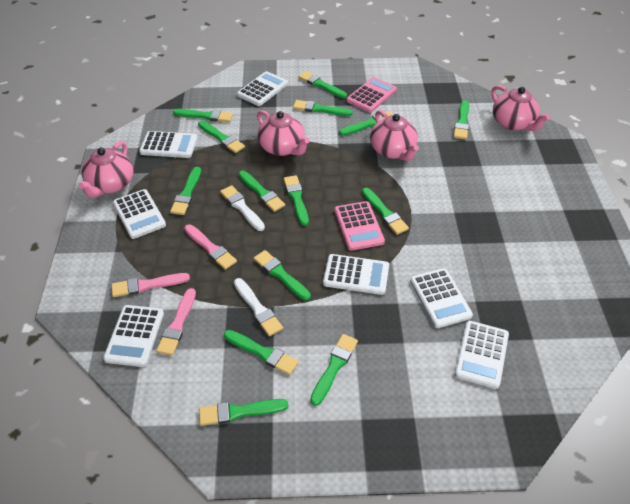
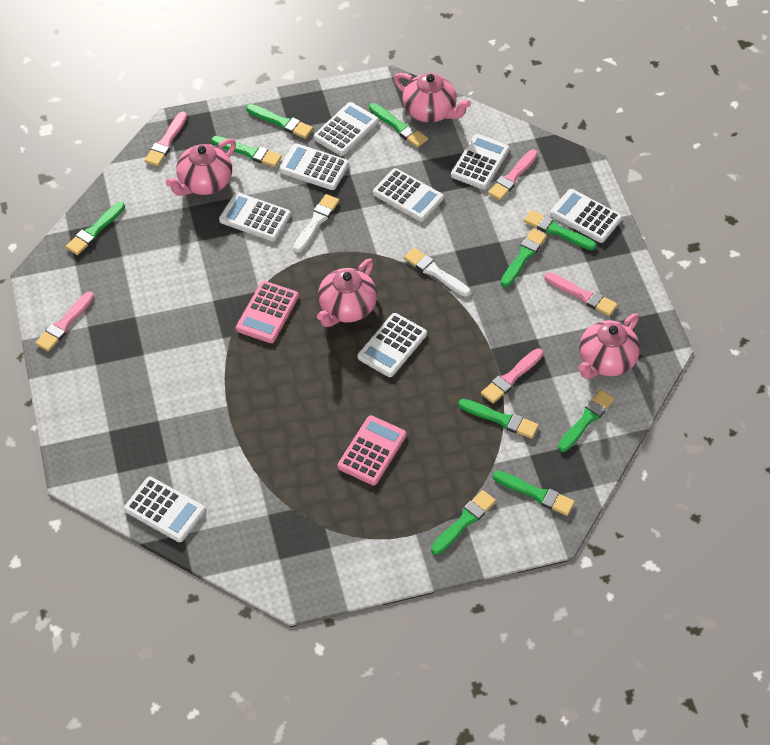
green brush: 14 -> 10
pink brush: 3 -> 5
white calculator: 7 -> 8

